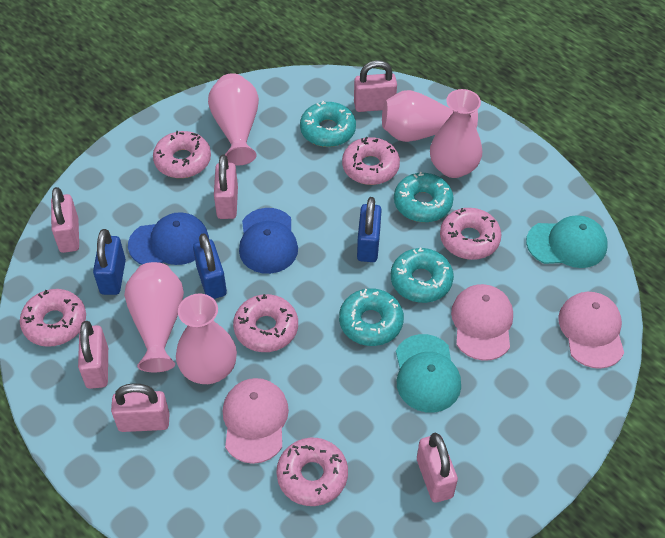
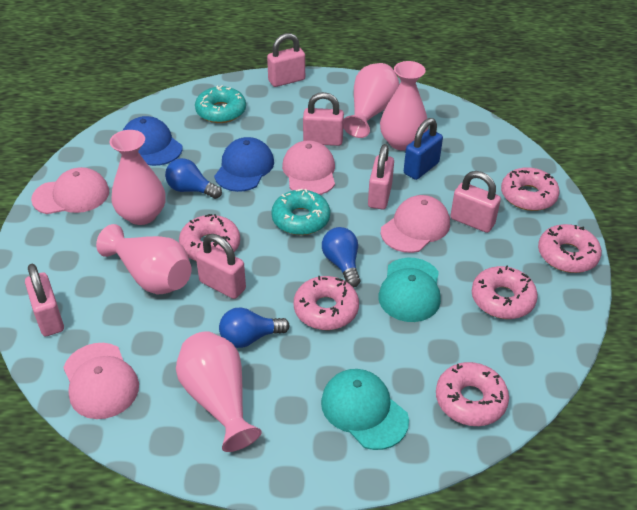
blue light bulb: 0 -> 3
blue padlock: 3 -> 1
pink cap: 3 -> 4
turquoise donut: 4 -> 2

